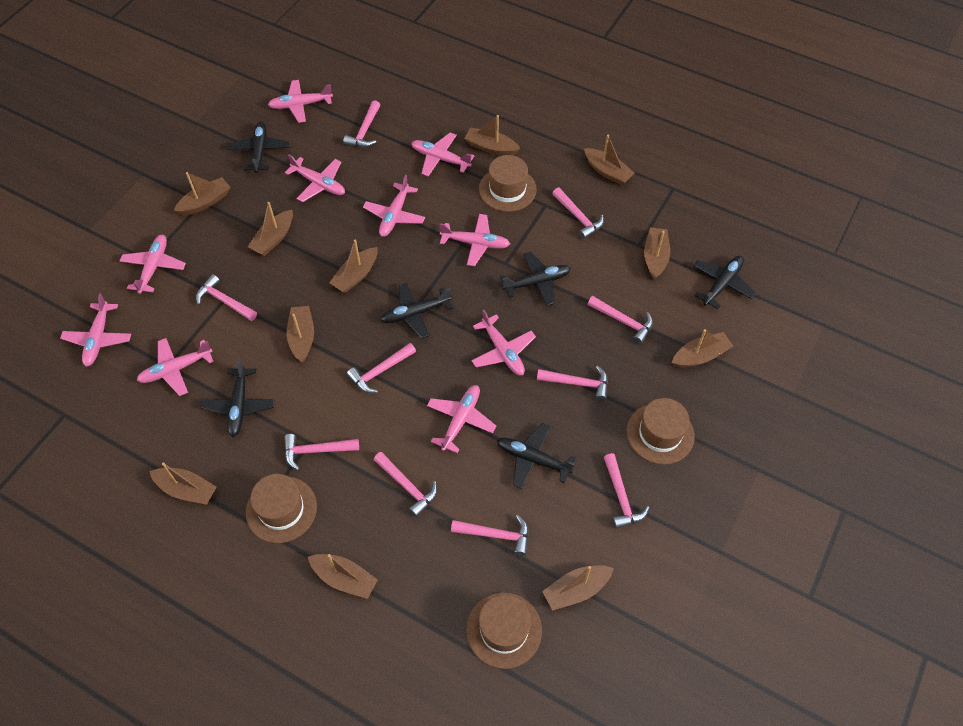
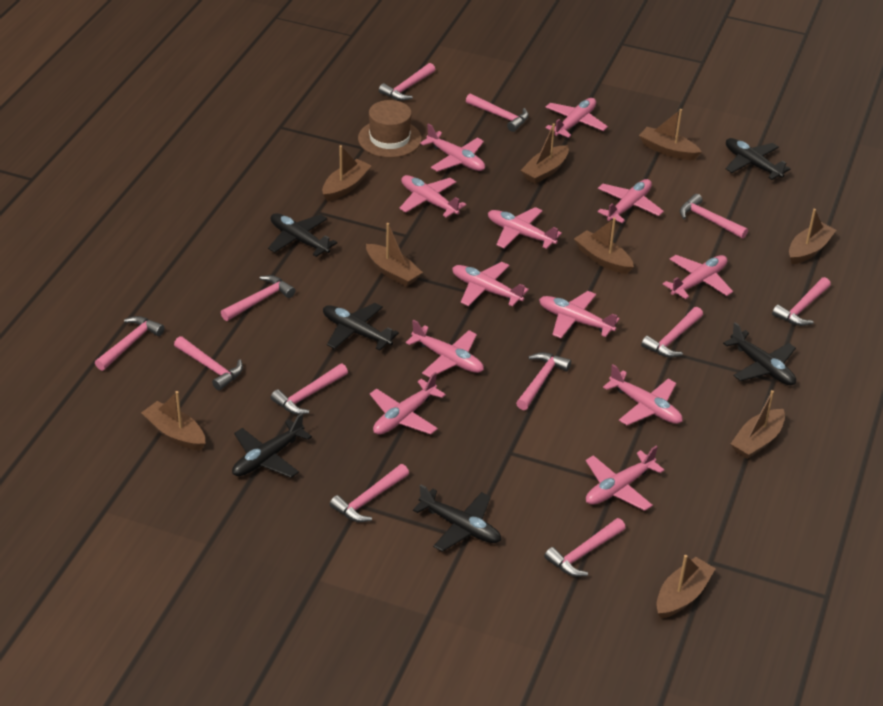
brown boat: 11 -> 9
brown hat: 4 -> 1
pink hammer: 10 -> 12
pink plane: 10 -> 12

